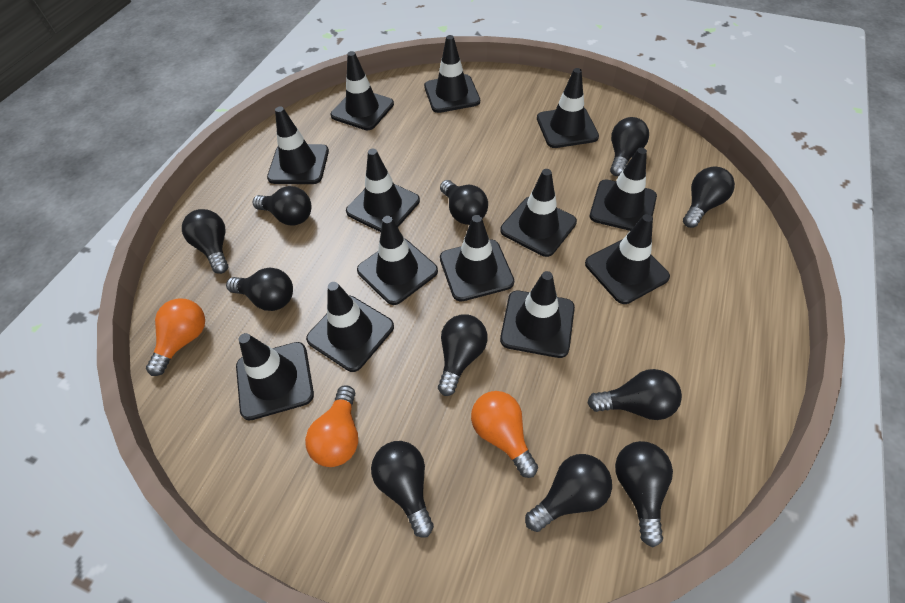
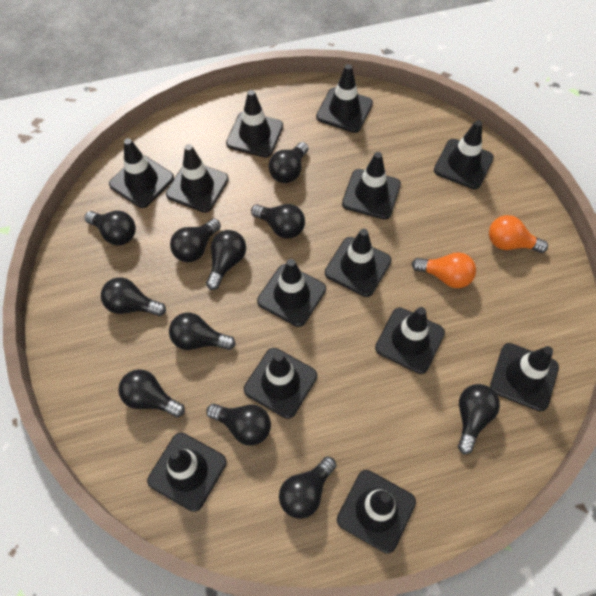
orange light bulb: 3 -> 2

